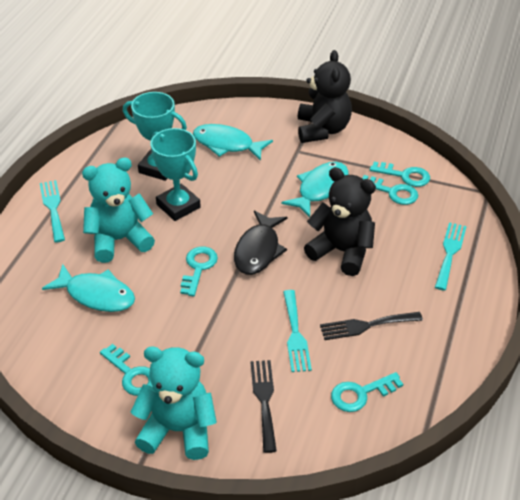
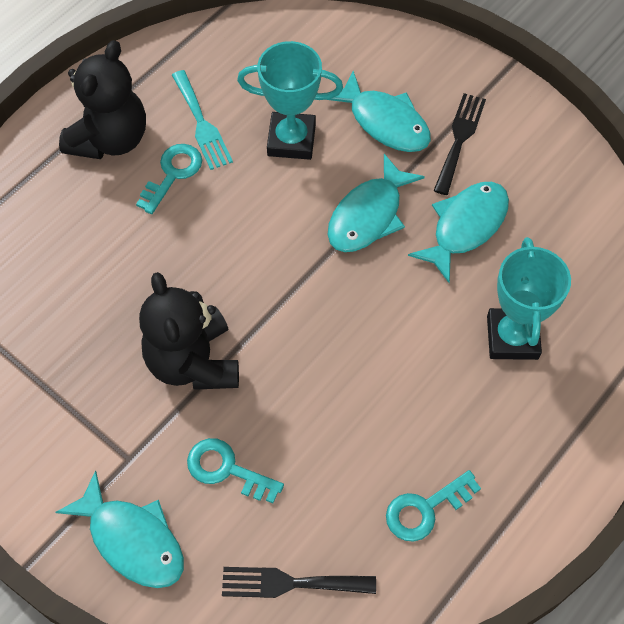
black fish: 1 -> 0
turquoise fish: 3 -> 4
turquoise fork: 3 -> 1
turquoise key: 5 -> 3
turquoise teddy bear: 2 -> 0

